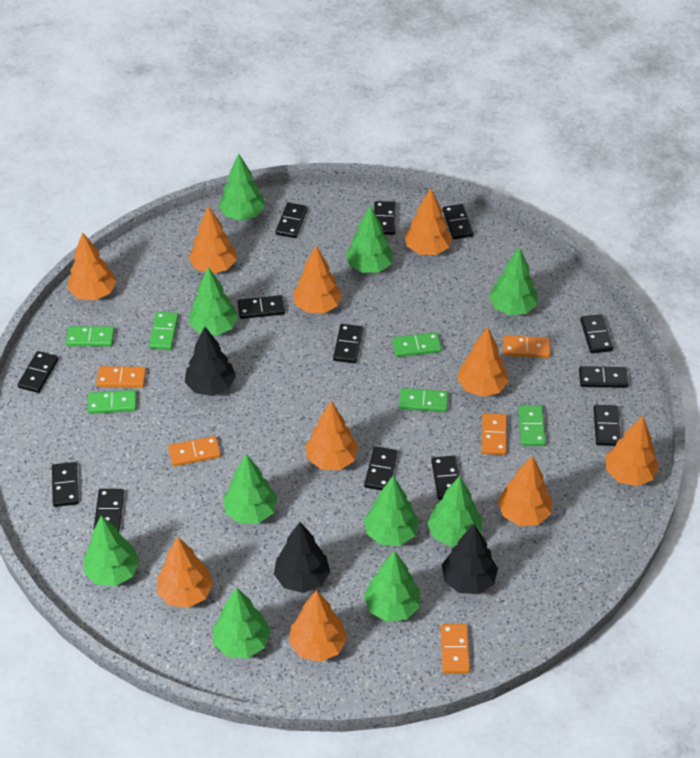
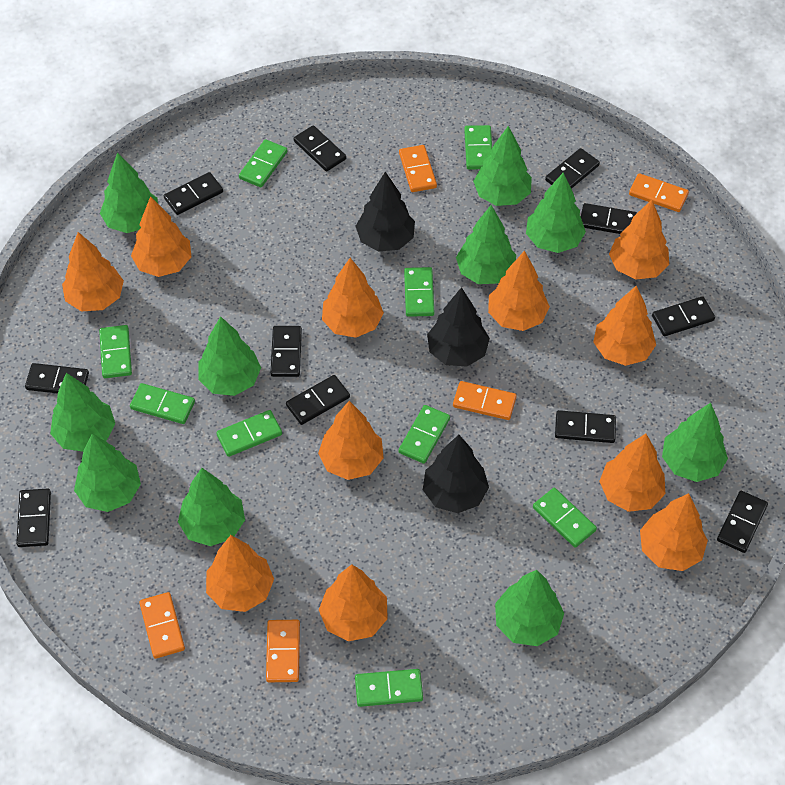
black domino: 13 -> 11
green domino: 6 -> 9
orange tree: 10 -> 11

